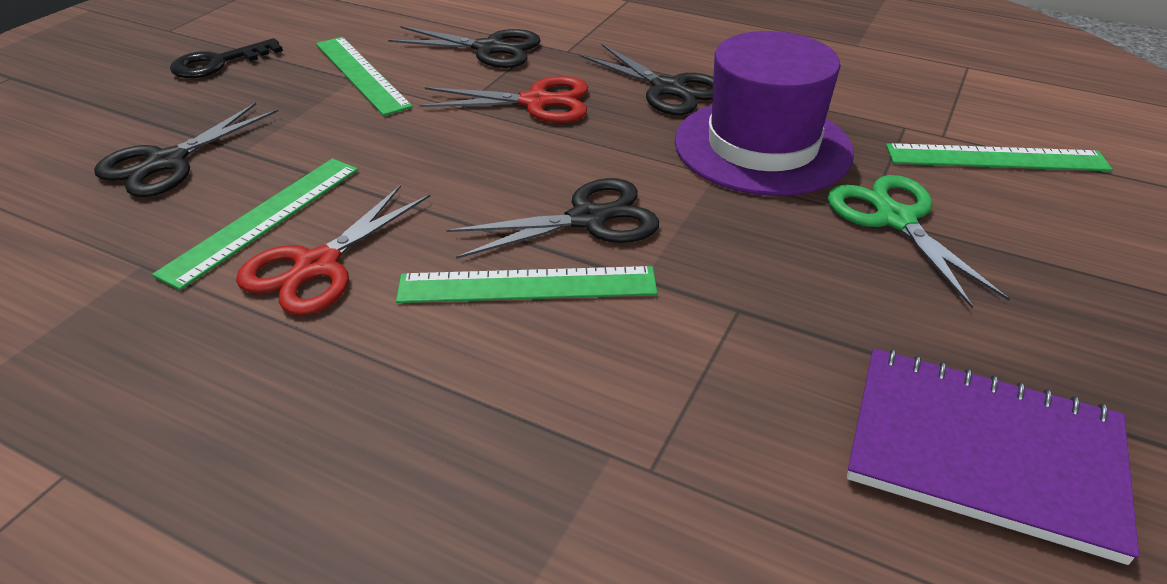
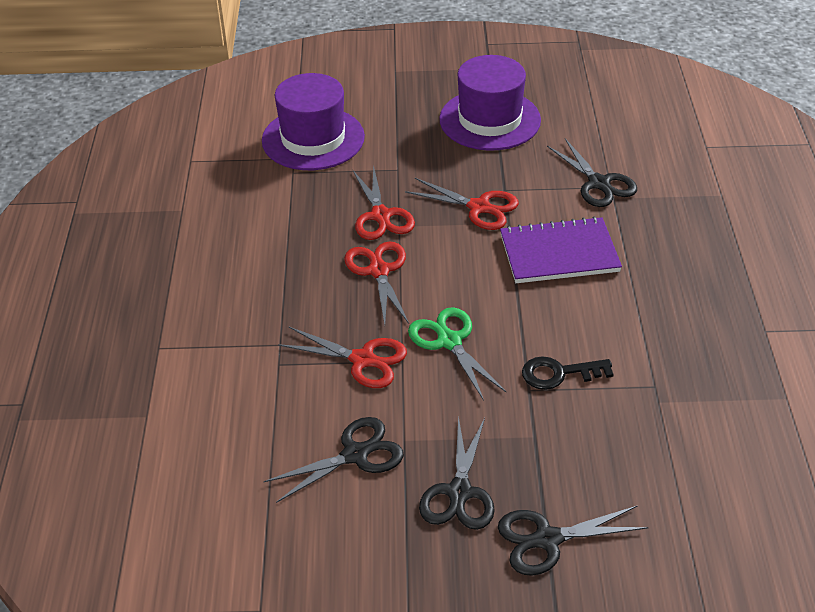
green ruler: 4 -> 0
purple hat: 1 -> 2
red scissors: 2 -> 4

